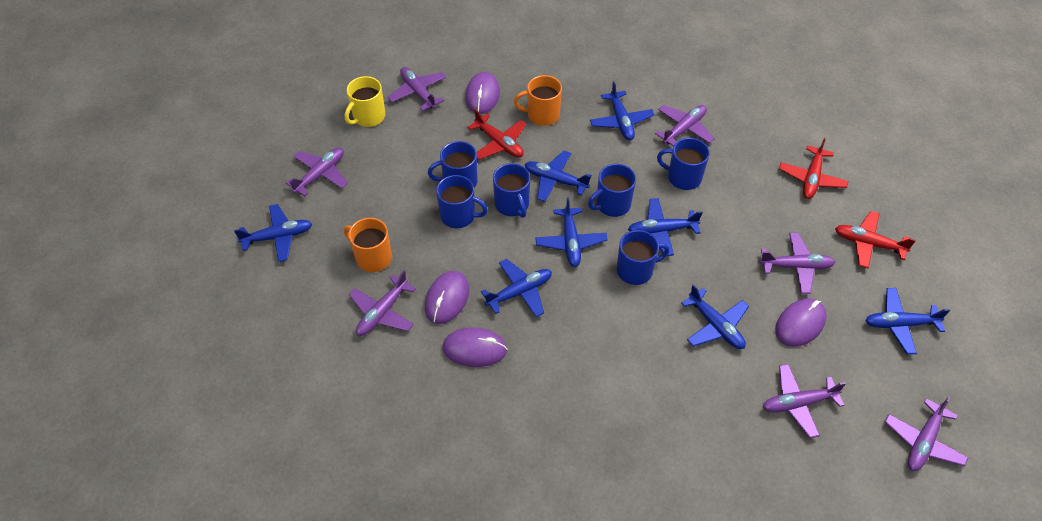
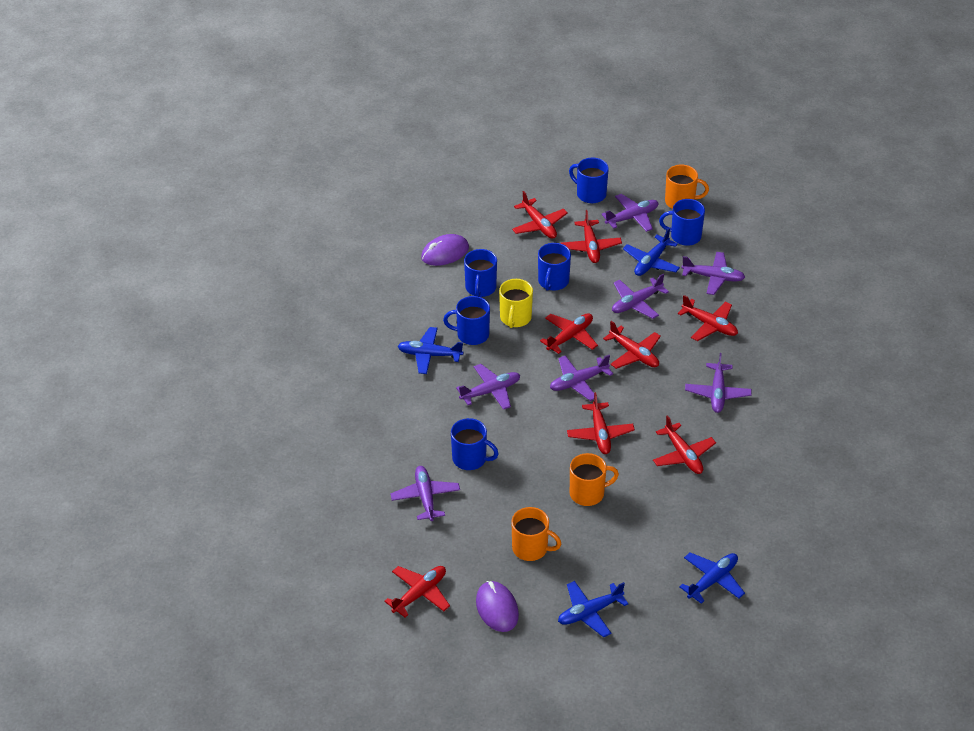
blue plane: 8 -> 4
orange mug: 2 -> 3
purple mouse: 4 -> 2
red plane: 3 -> 8

